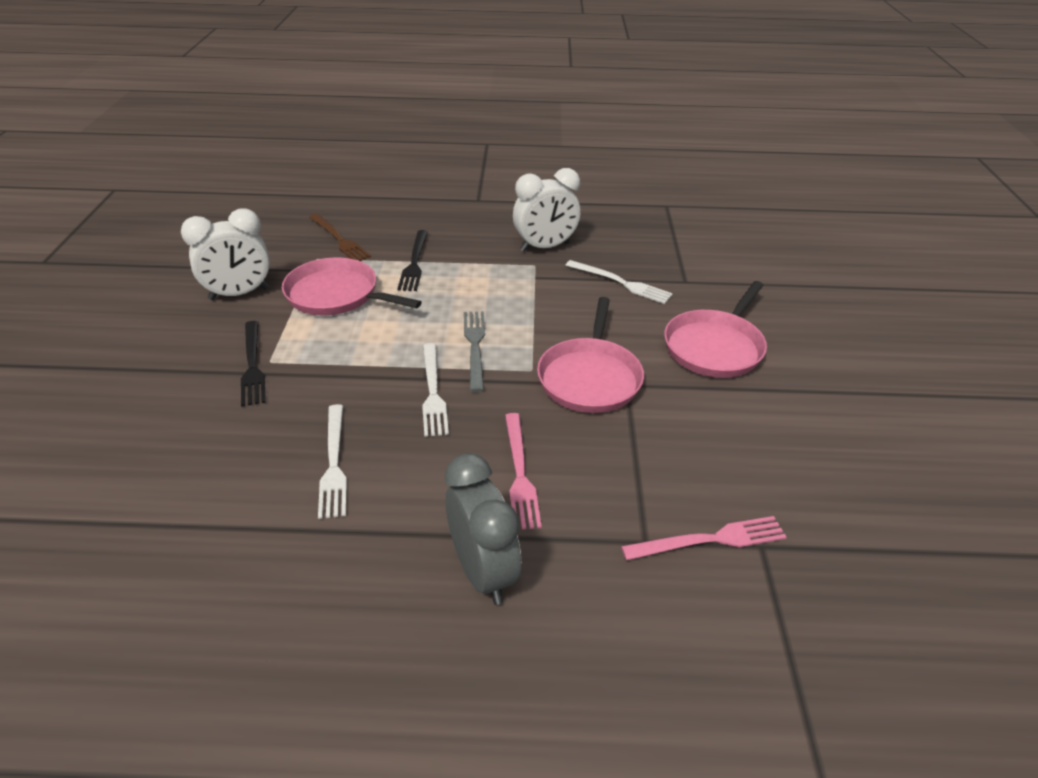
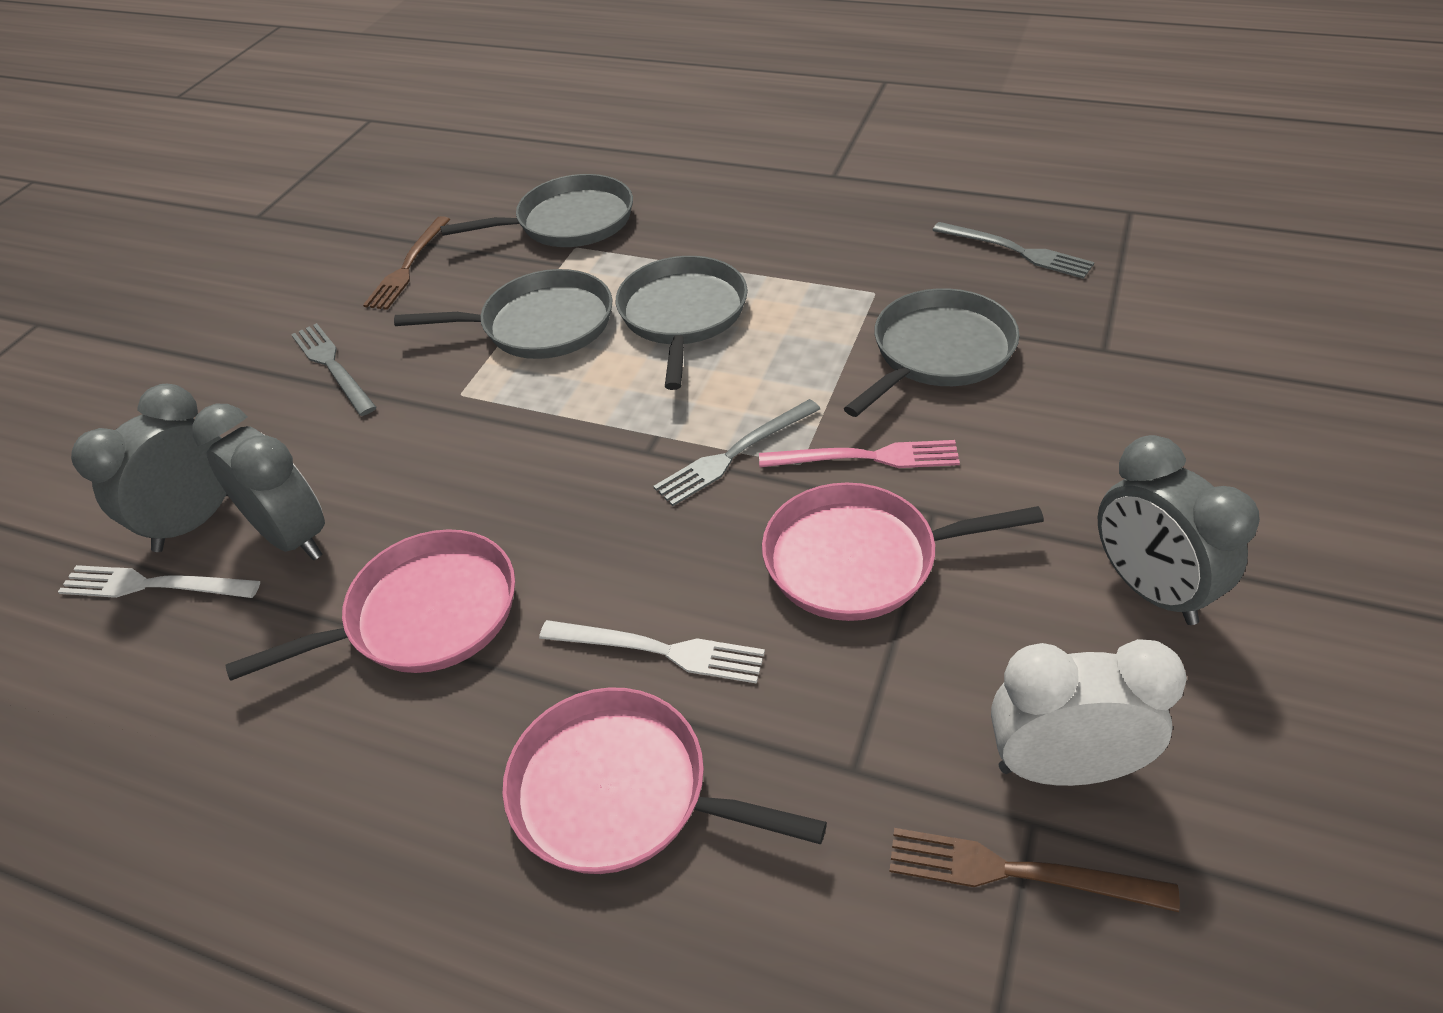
black fork: 2 -> 0
brown fork: 1 -> 2
grey clock: 1 -> 3
grey fork: 1 -> 3
grey pan: 0 -> 4
pink fork: 2 -> 1
white clock: 2 -> 1
white fork: 3 -> 2

